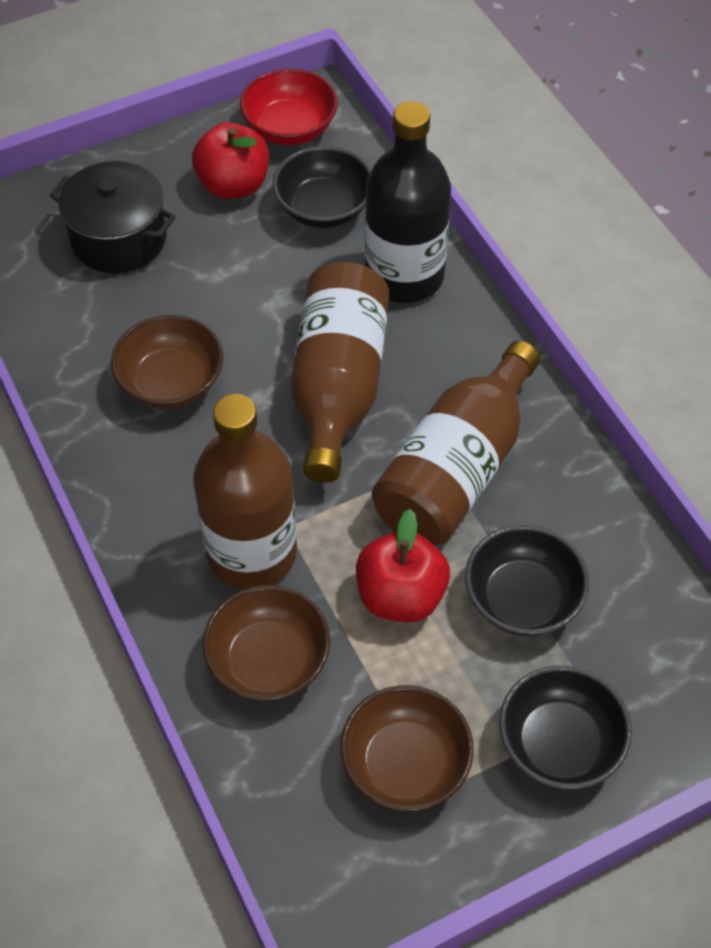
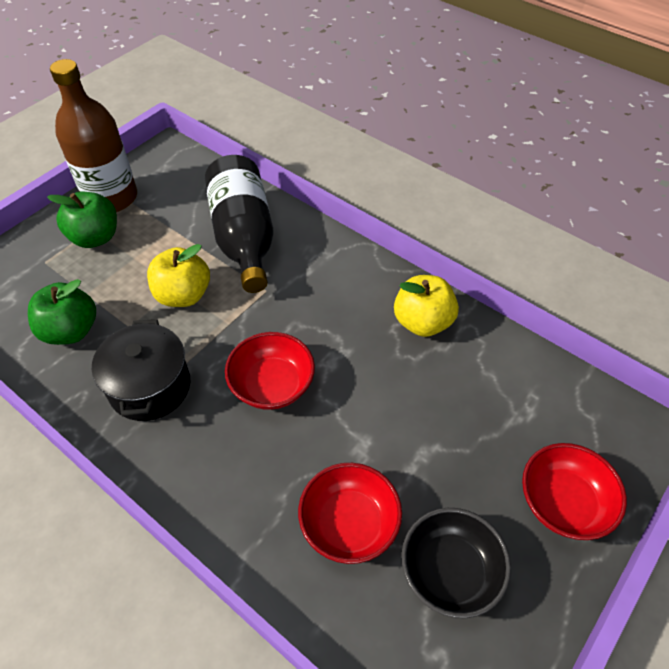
black bowl: 3 -> 1
brown bottle: 3 -> 1
brown bowl: 3 -> 0
green apple: 0 -> 2
red apple: 2 -> 0
red bowl: 1 -> 3
yellow apple: 0 -> 2

